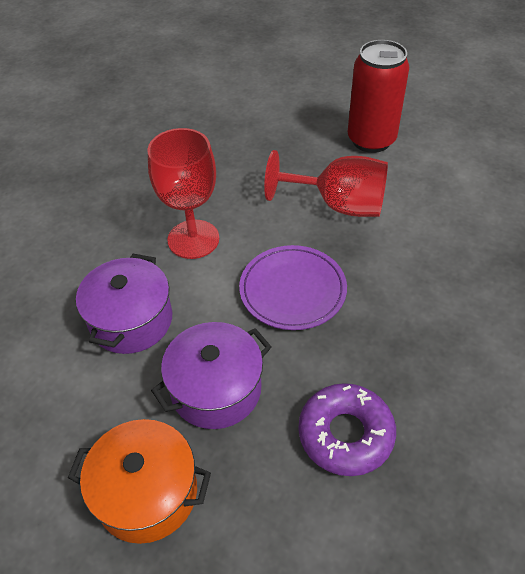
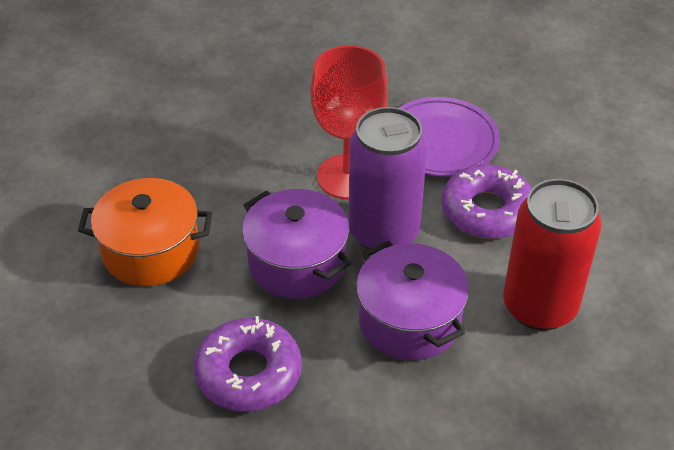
purple can: 0 -> 1
purple donut: 1 -> 2
red goblet: 2 -> 1

